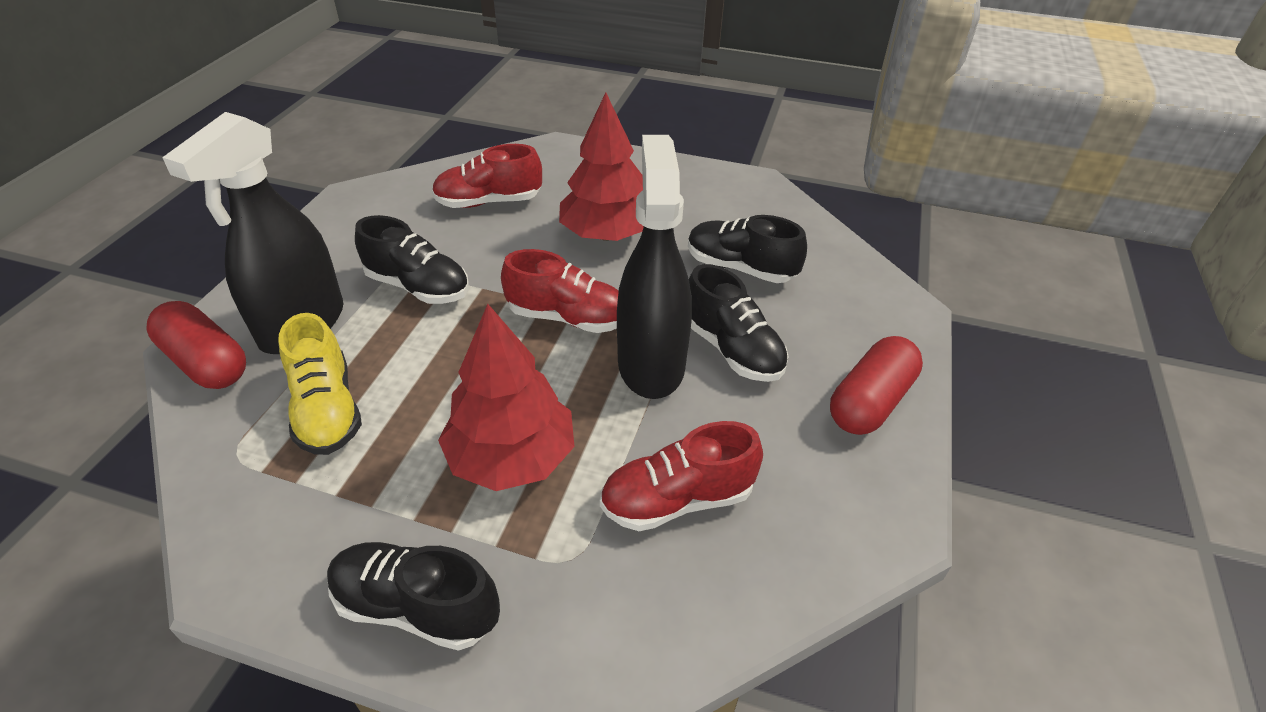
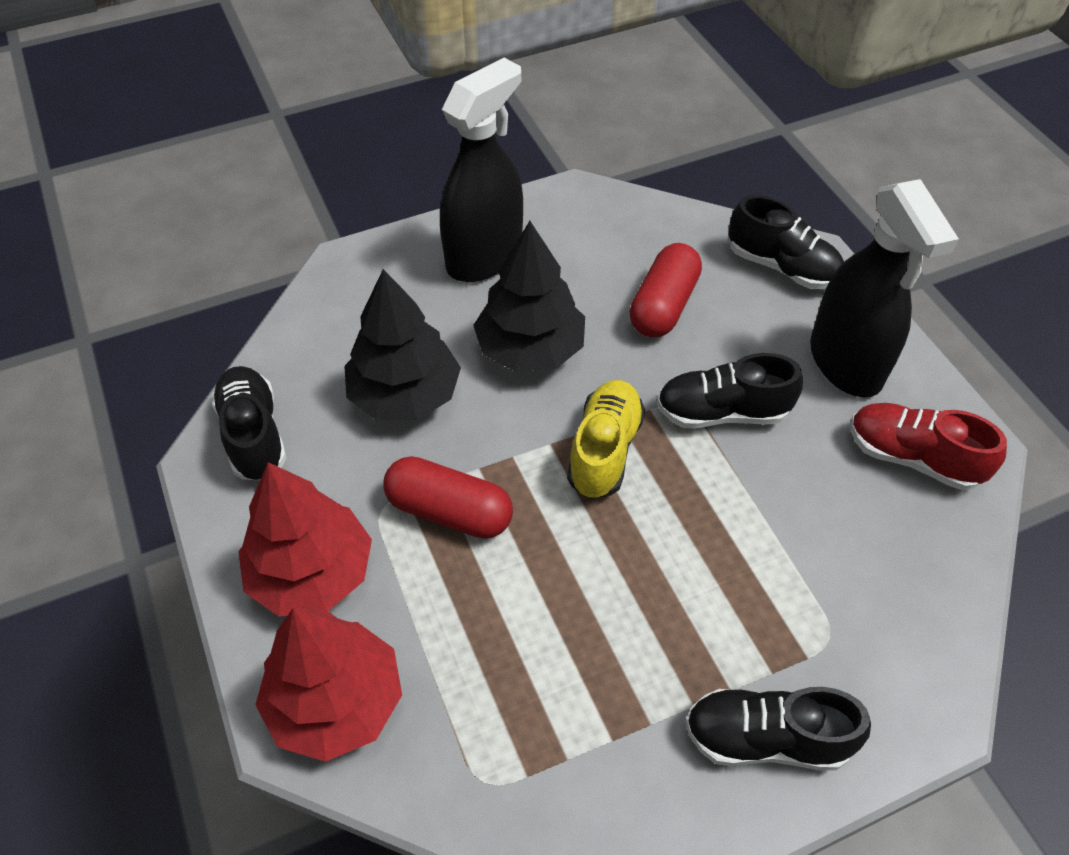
black tree: 0 -> 2
red shoe: 3 -> 1

